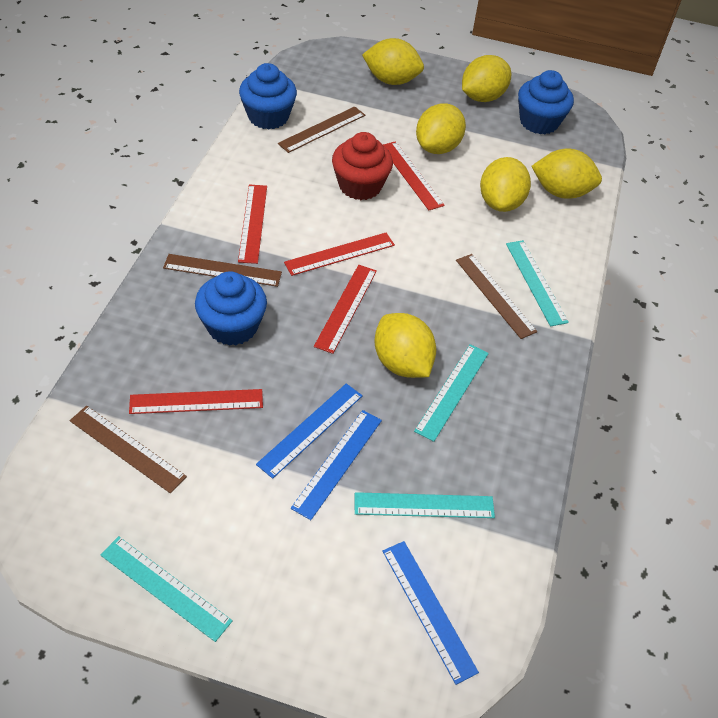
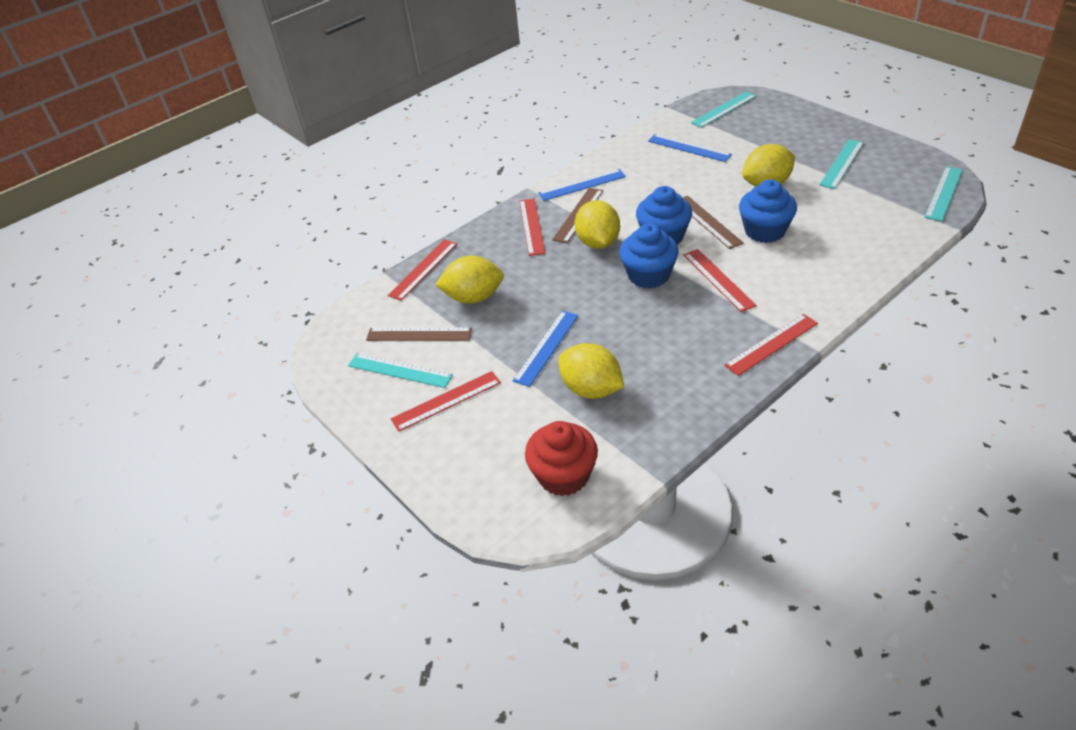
brown ruler: 4 -> 3
yellow lemon: 6 -> 4

